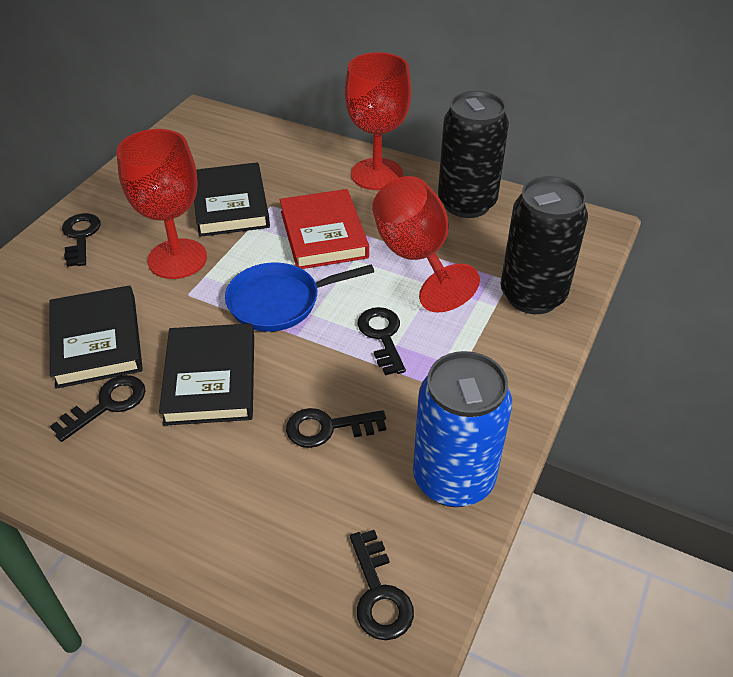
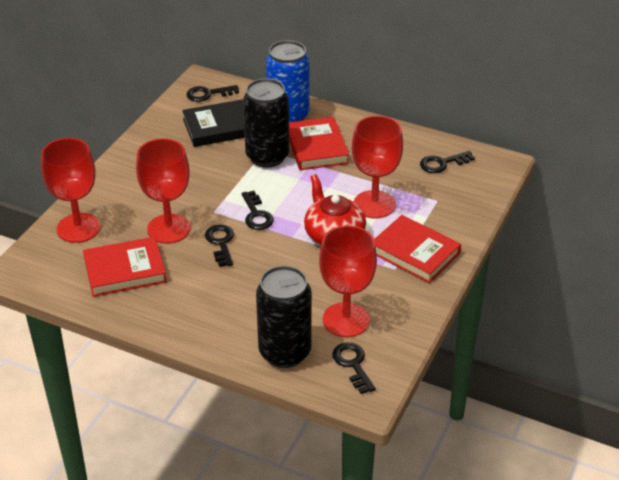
black book: 3 -> 1
blue pan: 1 -> 0
red book: 1 -> 3
red goblet: 3 -> 4
red teapot: 0 -> 1

